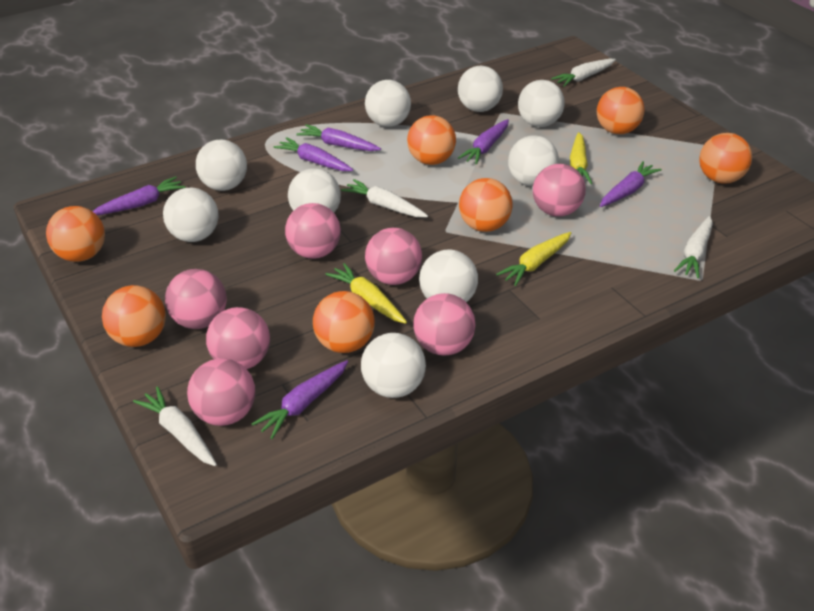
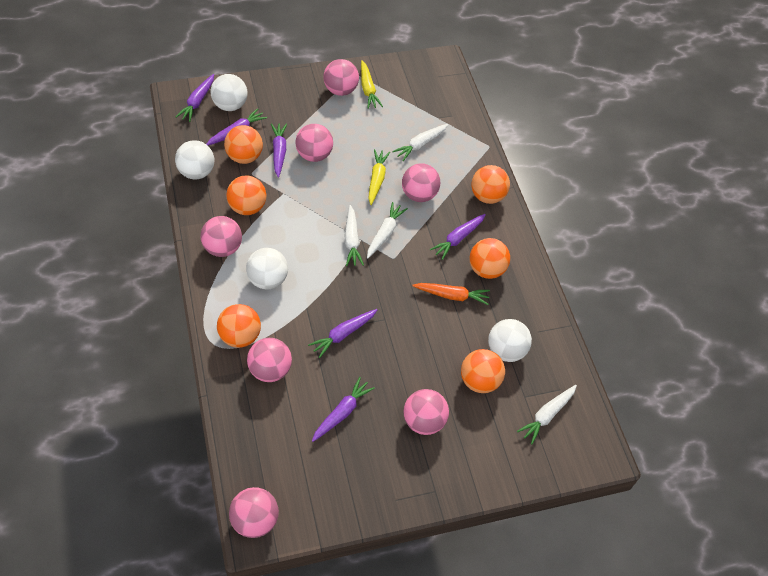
orange ball: 7 -> 6
orange carrot: 0 -> 1
white ball: 9 -> 4
yellow carrot: 3 -> 2

